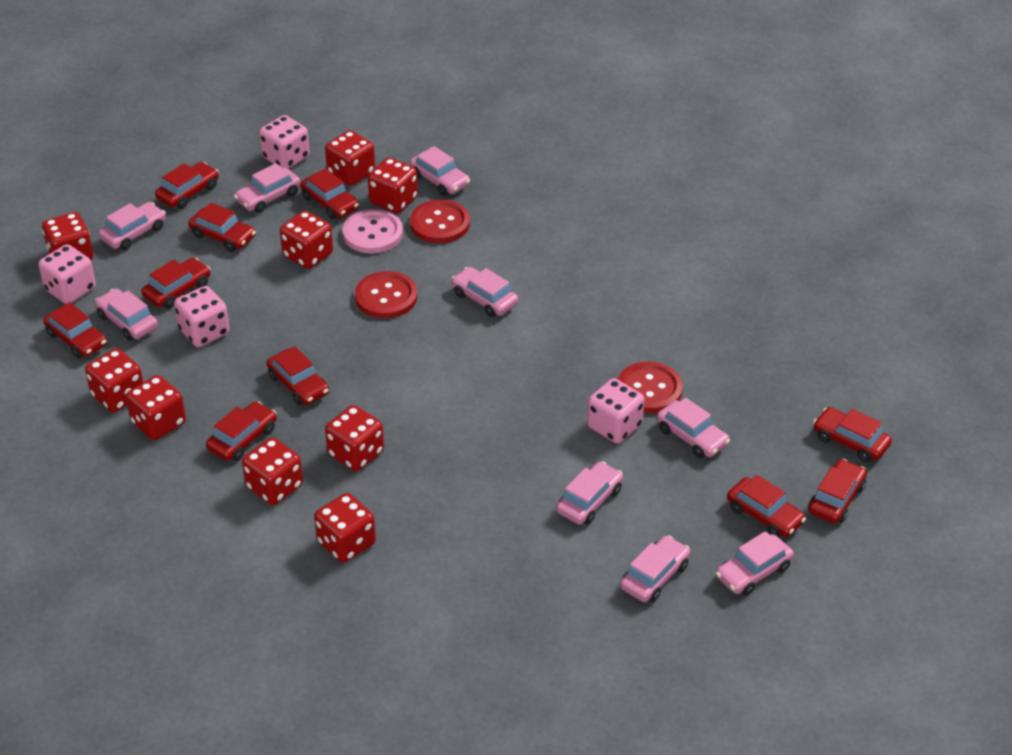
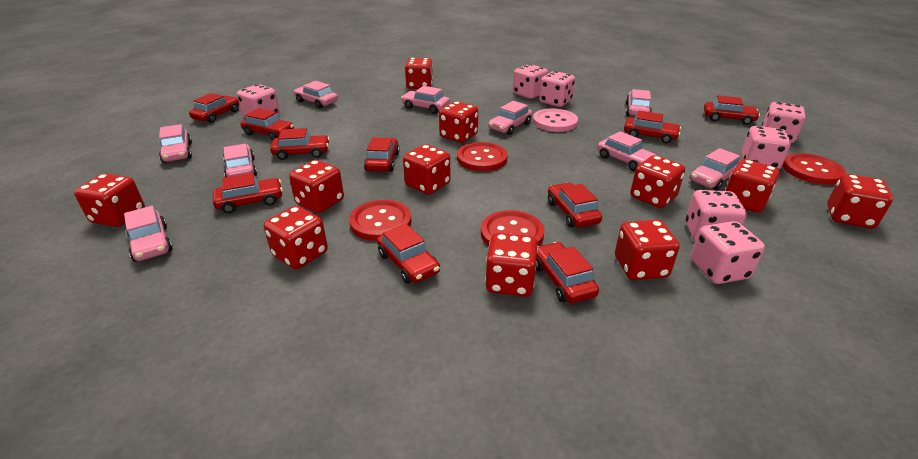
pink dice: 4 -> 7
red button: 3 -> 4
red dice: 9 -> 11

